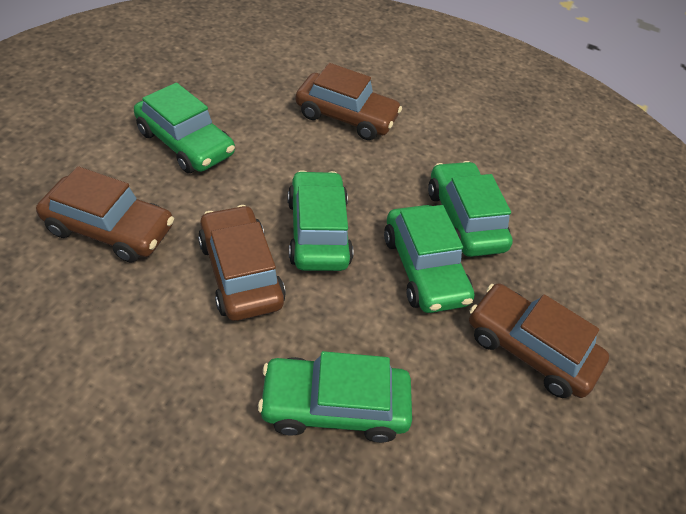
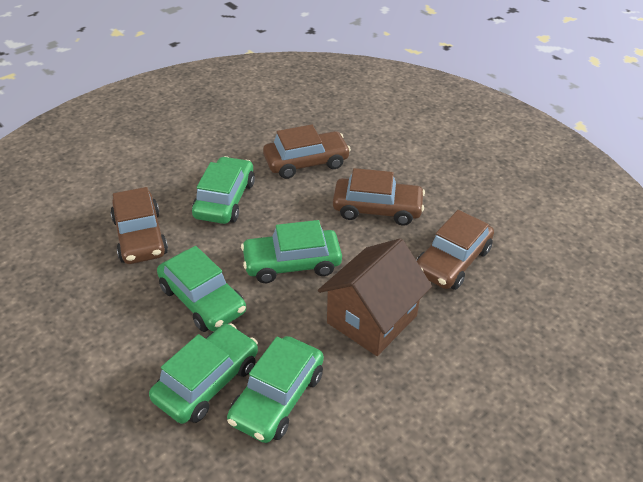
brown house: 0 -> 1

